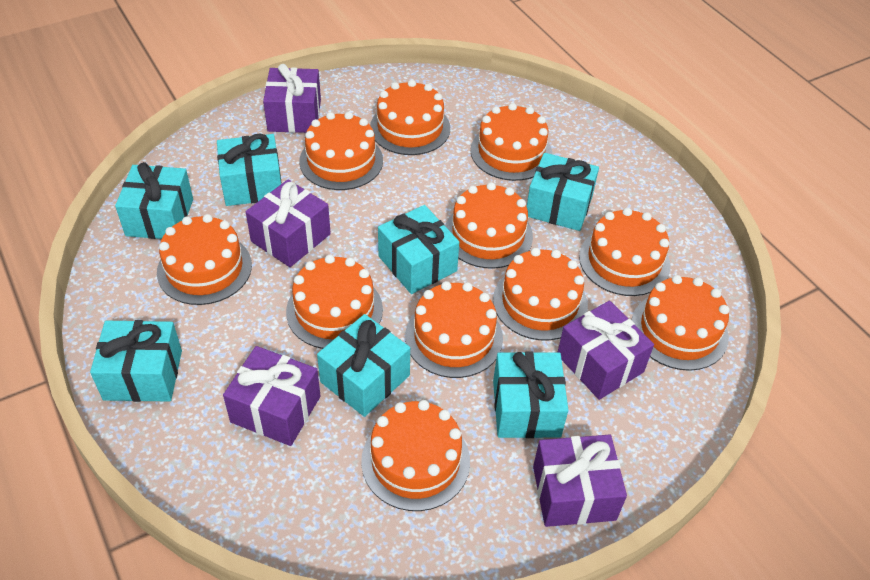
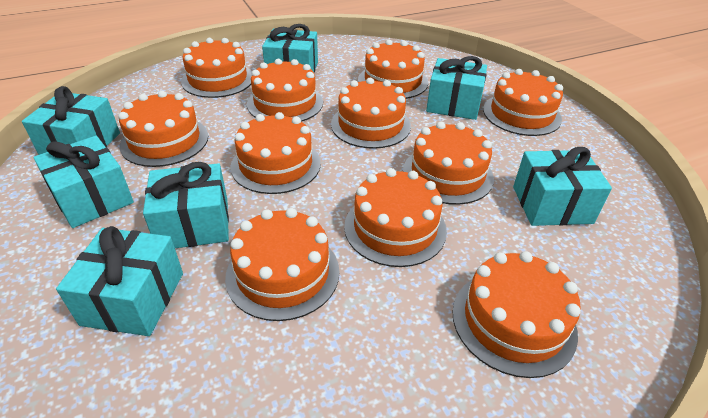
purple gift: 5 -> 0

